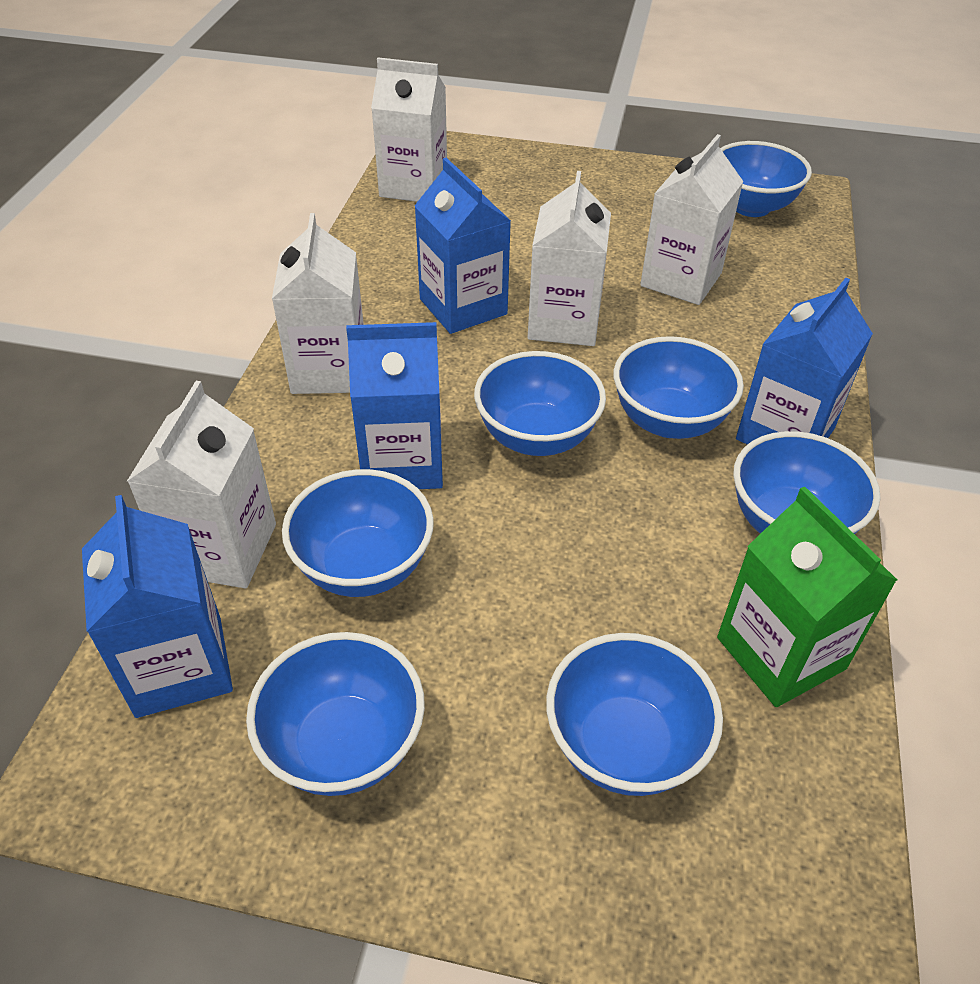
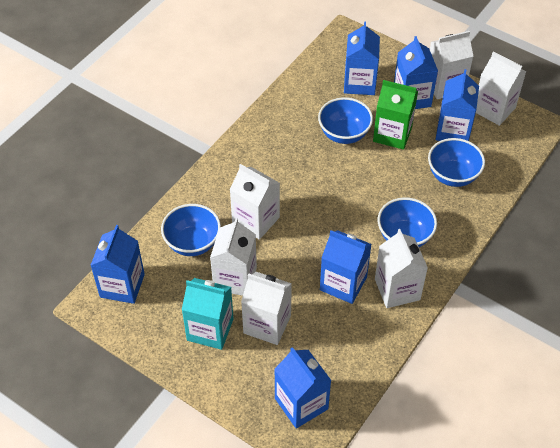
blue bowl: 7 -> 4
blue carton: 4 -> 6
turquoise carton: 0 -> 1
white carton: 5 -> 6

